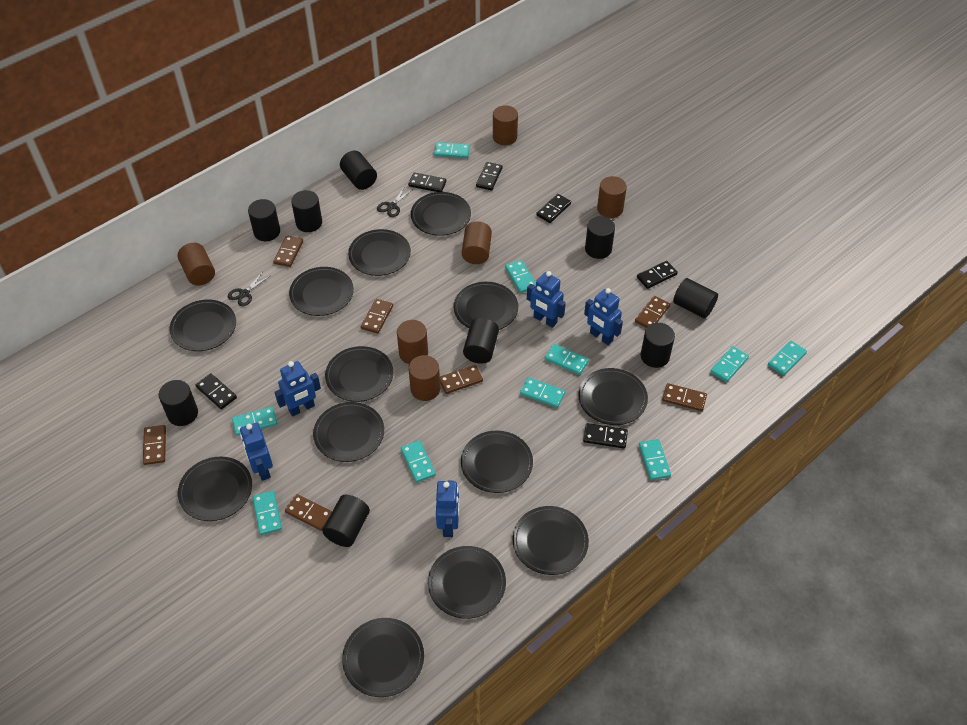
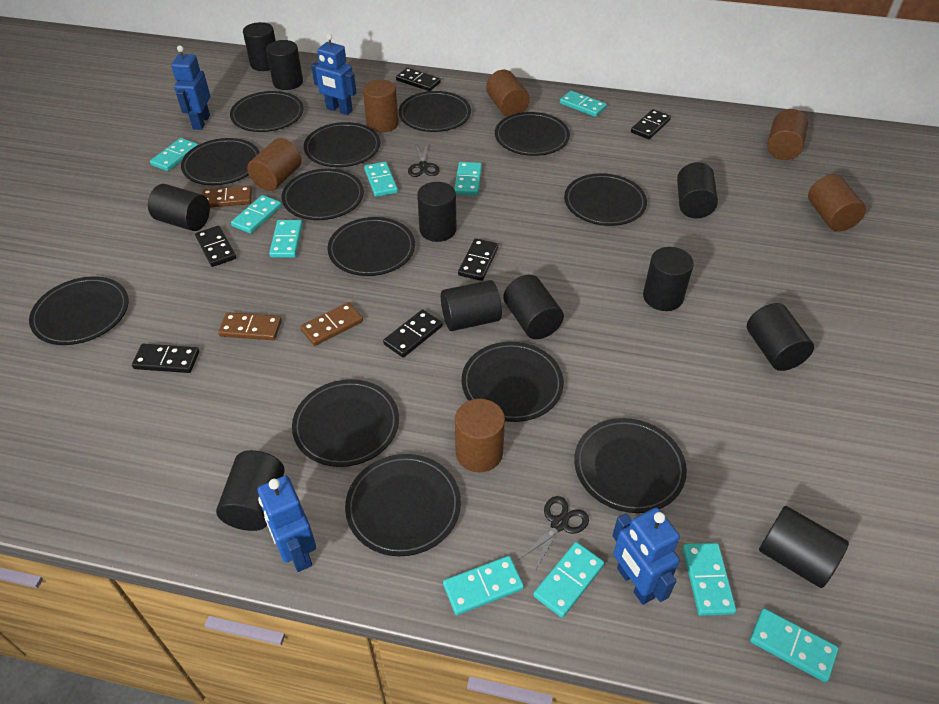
black cylinder: 9 -> 11
blue robot: 5 -> 4
brown domino: 7 -> 3

